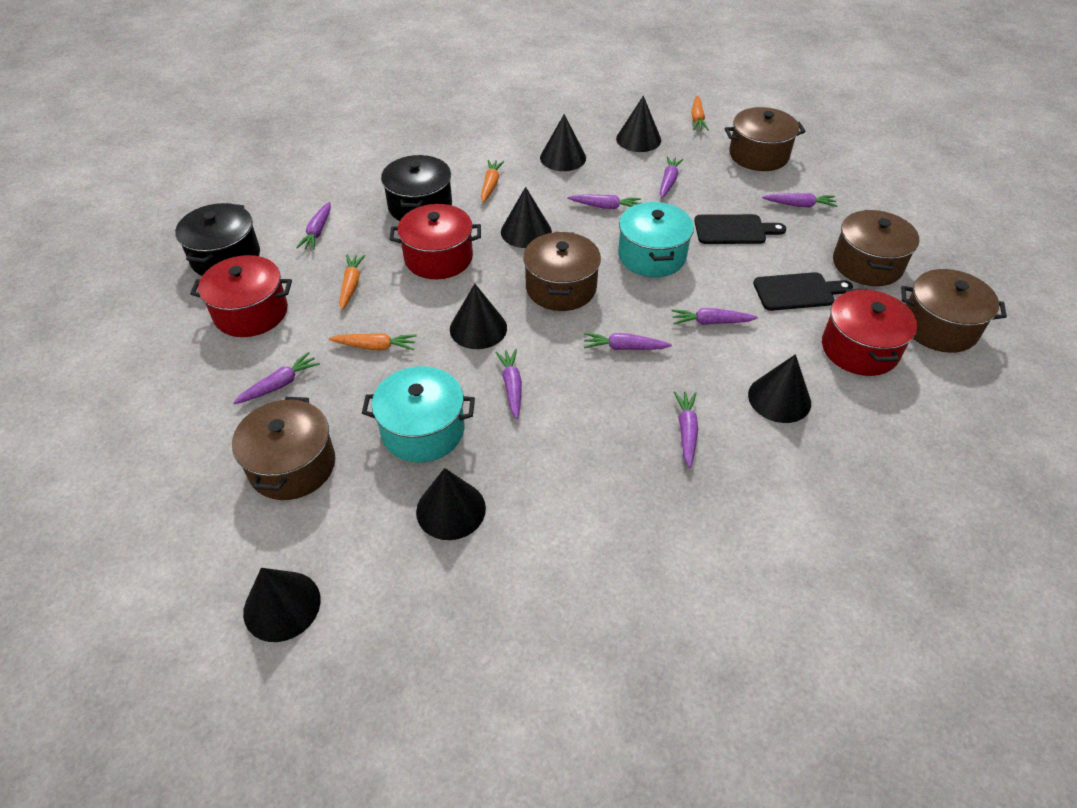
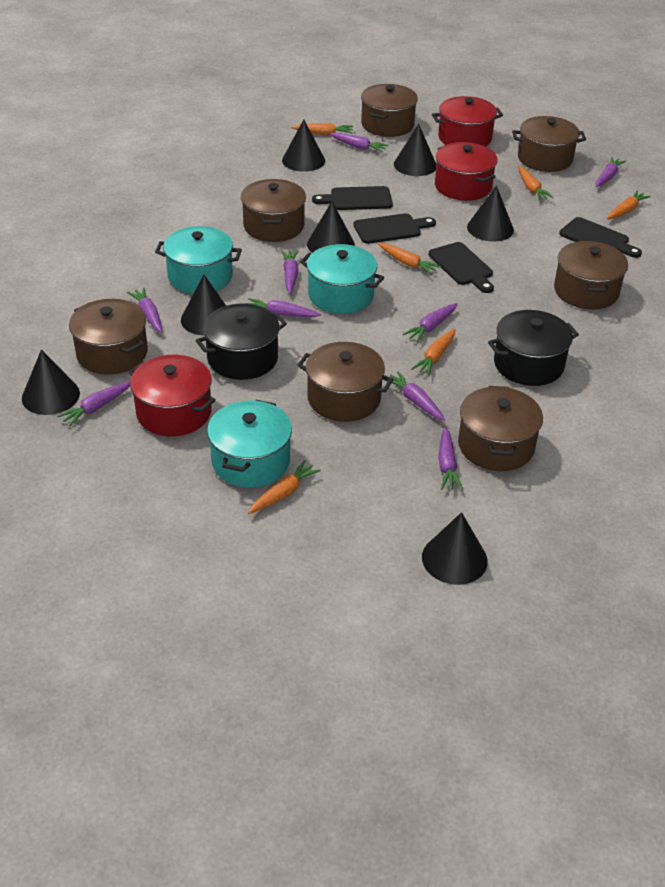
black cutting board: 2 -> 4
brown pot: 5 -> 7
orange carrot: 4 -> 6
turquoise pot: 2 -> 3

